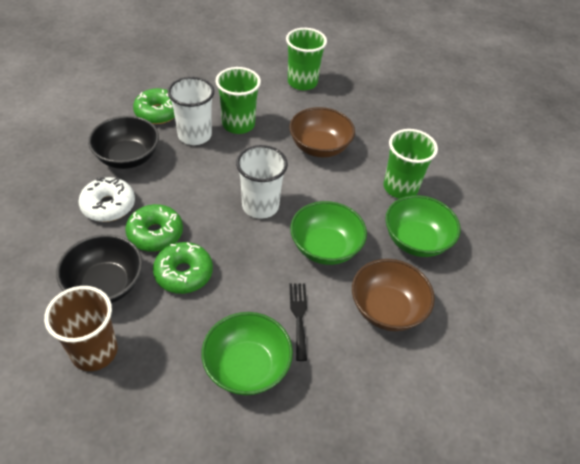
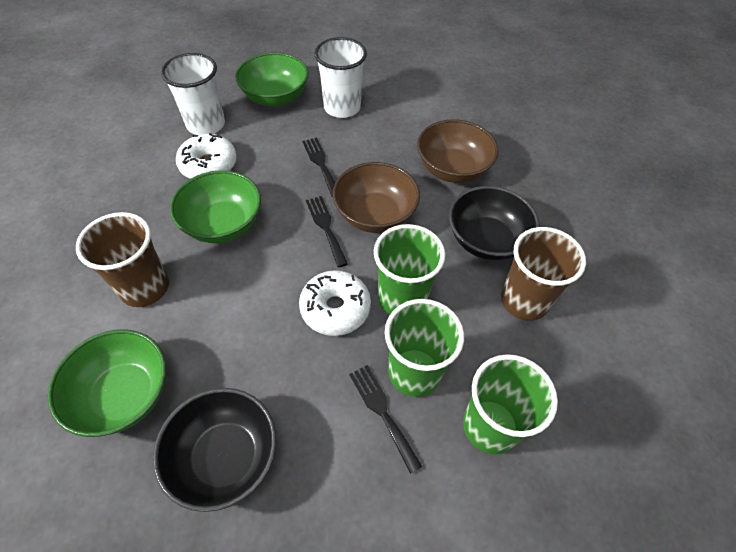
black fork: 1 -> 3
brown cup: 1 -> 2
green donut: 3 -> 0
white donut: 1 -> 2

